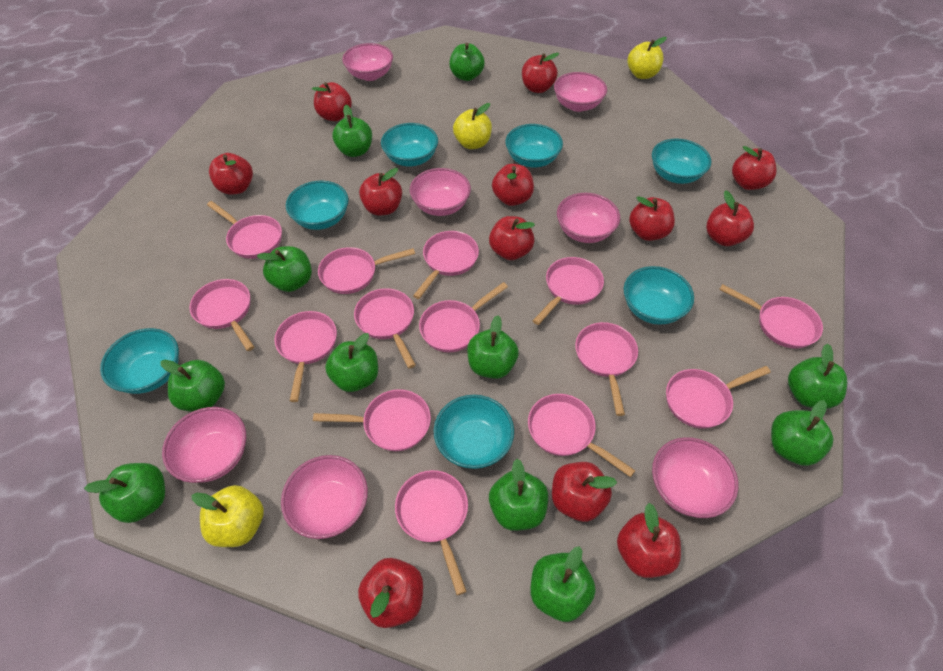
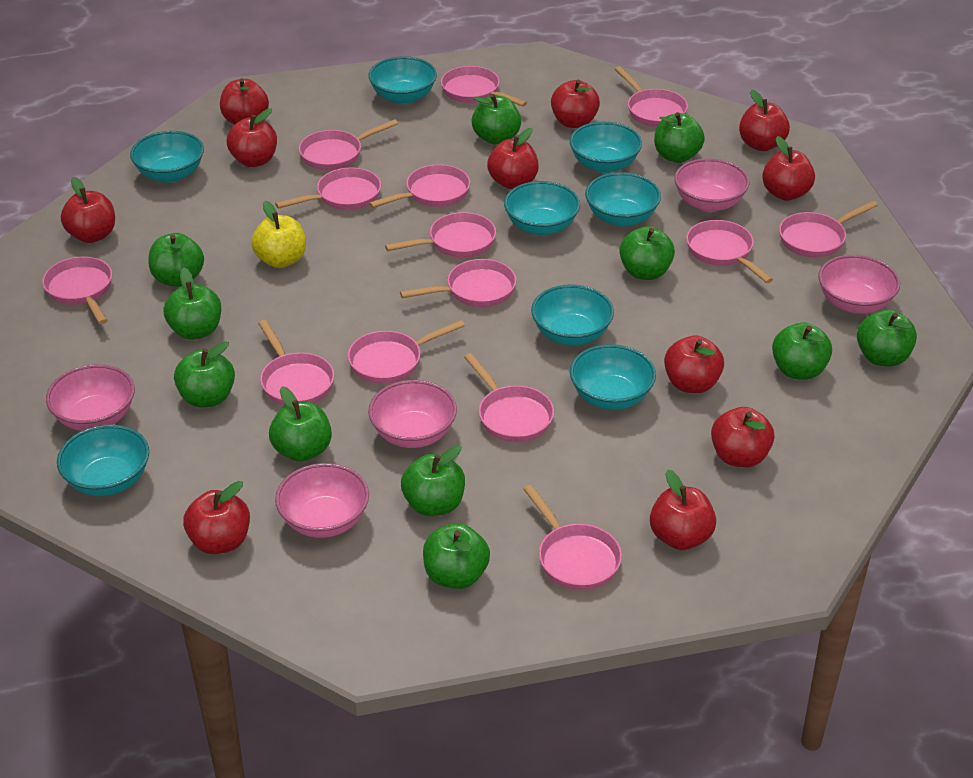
pink bowl: 7 -> 5
red apple: 12 -> 11
turquoise bowl: 7 -> 8
yellow apple: 3 -> 1

